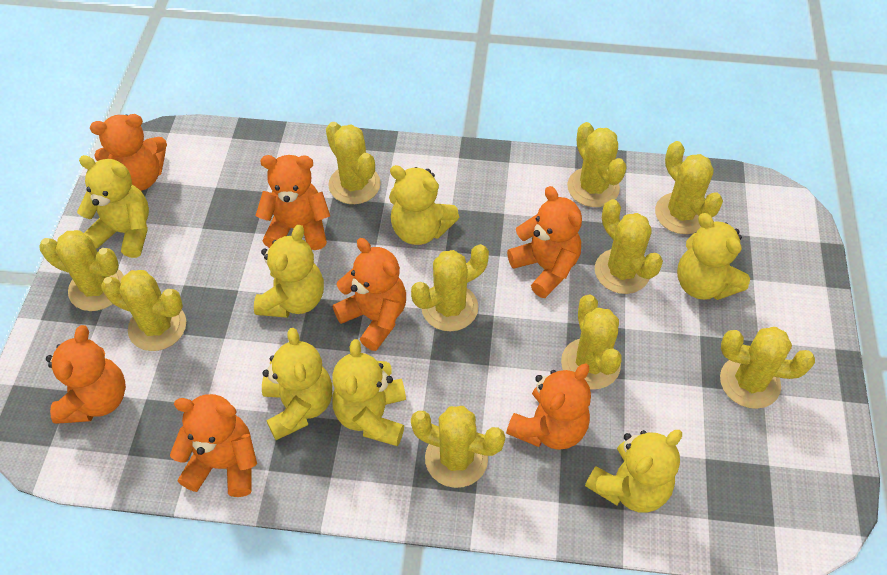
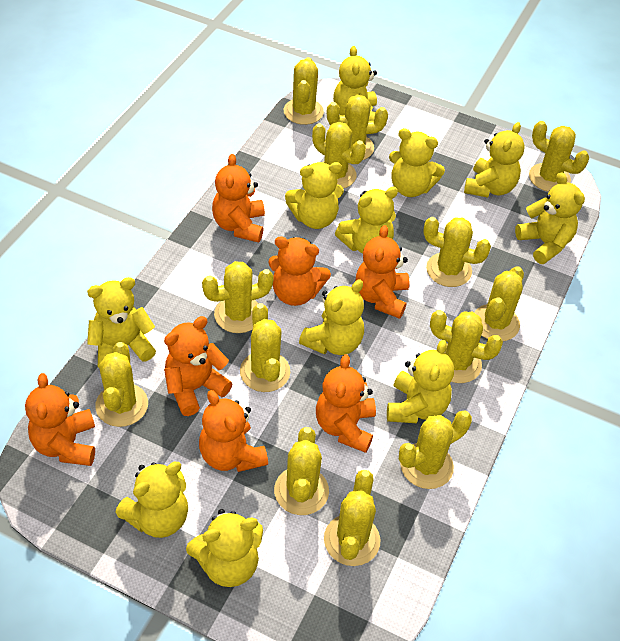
yellow cactus: 10 -> 13
yellow teddy bear: 7 -> 11

